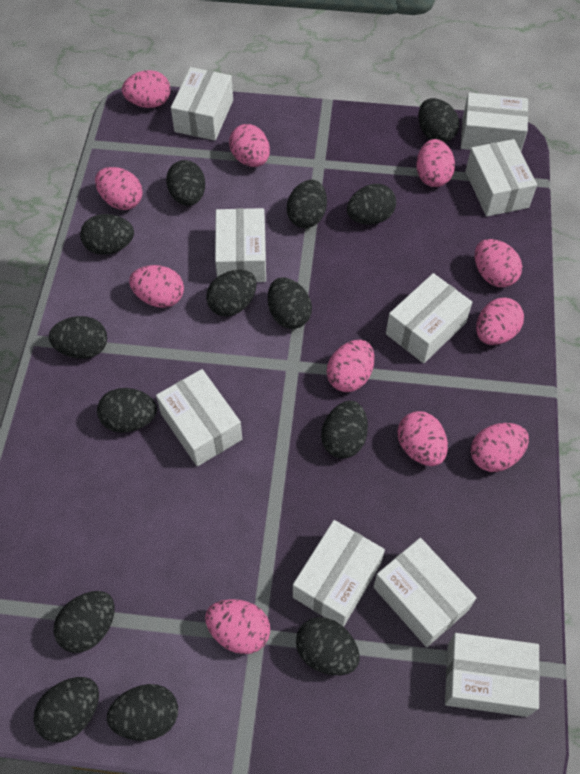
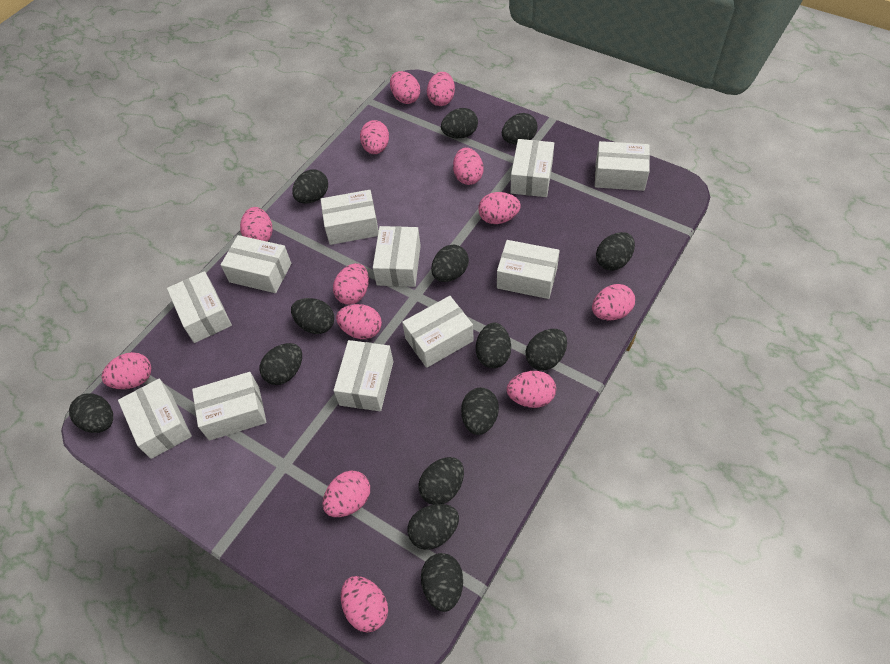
pink egg: 11 -> 13
white box: 9 -> 11

